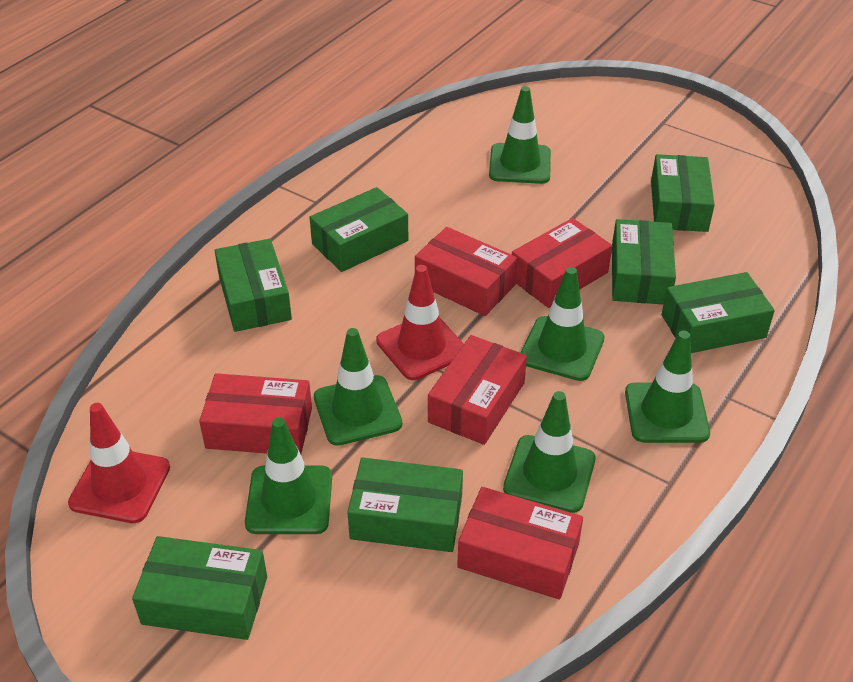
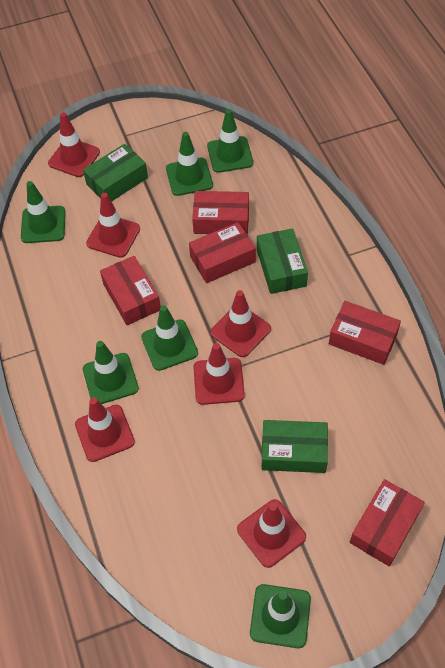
green box: 7 -> 3
red traffic cone: 2 -> 6

